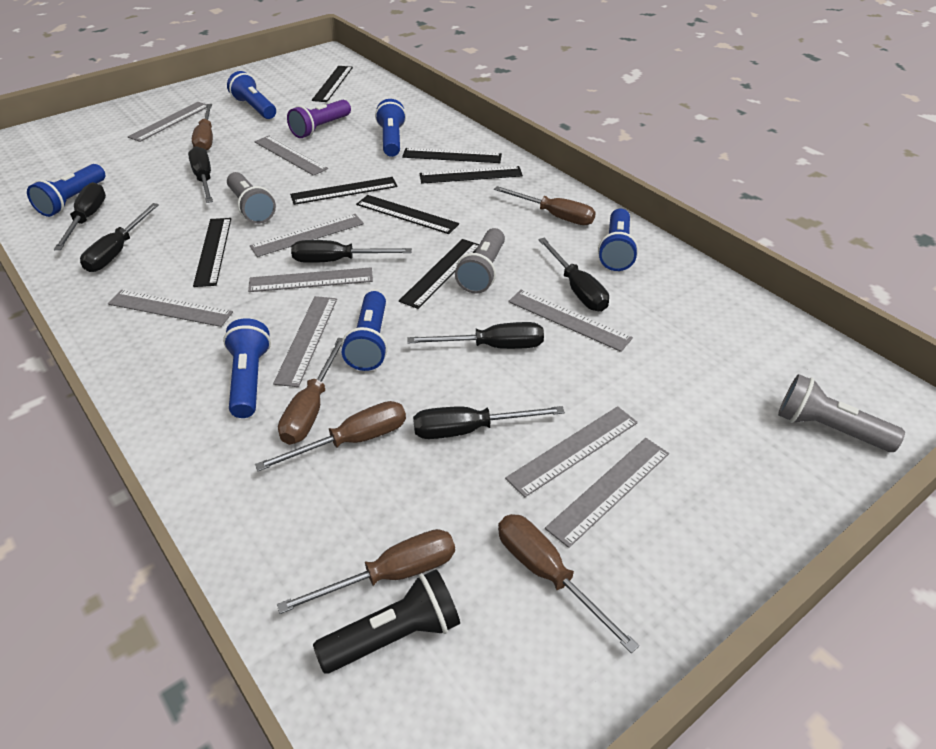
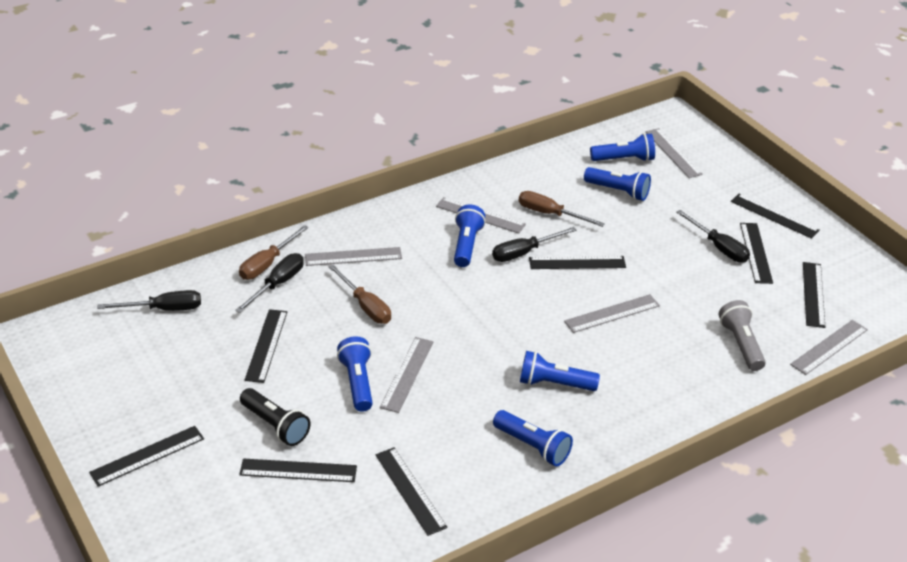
black ruler: 7 -> 8
black screwdriver: 7 -> 4
brown screwdriver: 6 -> 3
grey flashlight: 3 -> 1
grey ruler: 9 -> 6
purple flashlight: 1 -> 0

